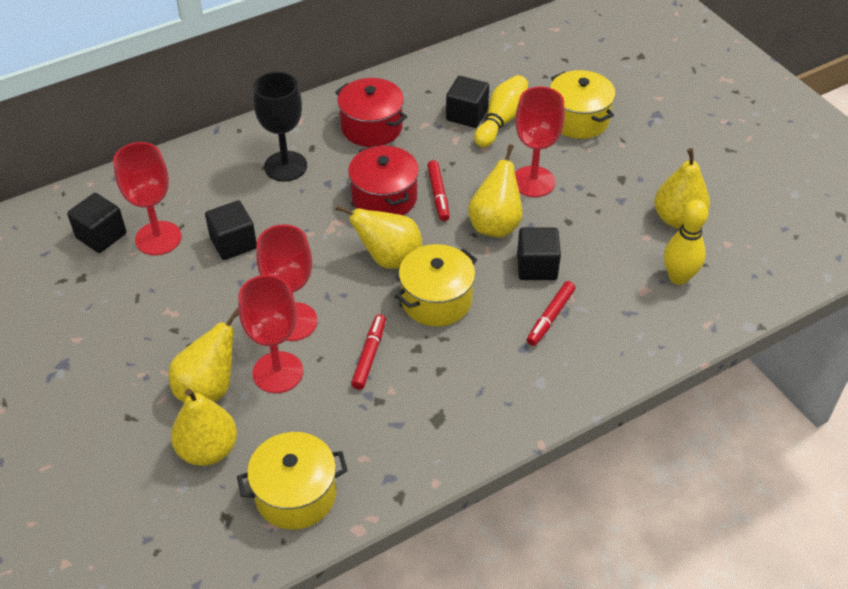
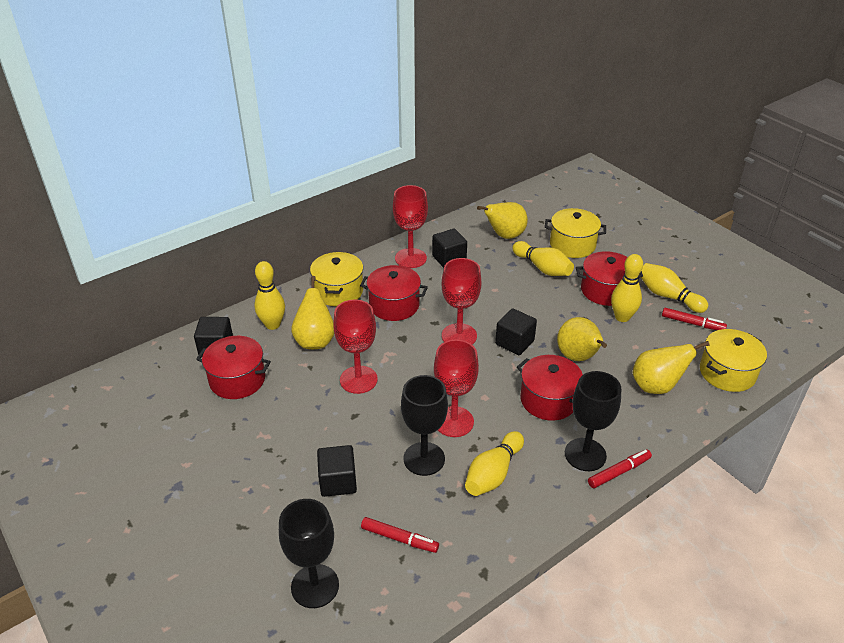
black goblet: 1 -> 3
red pot: 2 -> 4
yellow bowling pin: 2 -> 5
yellow pear: 5 -> 4

